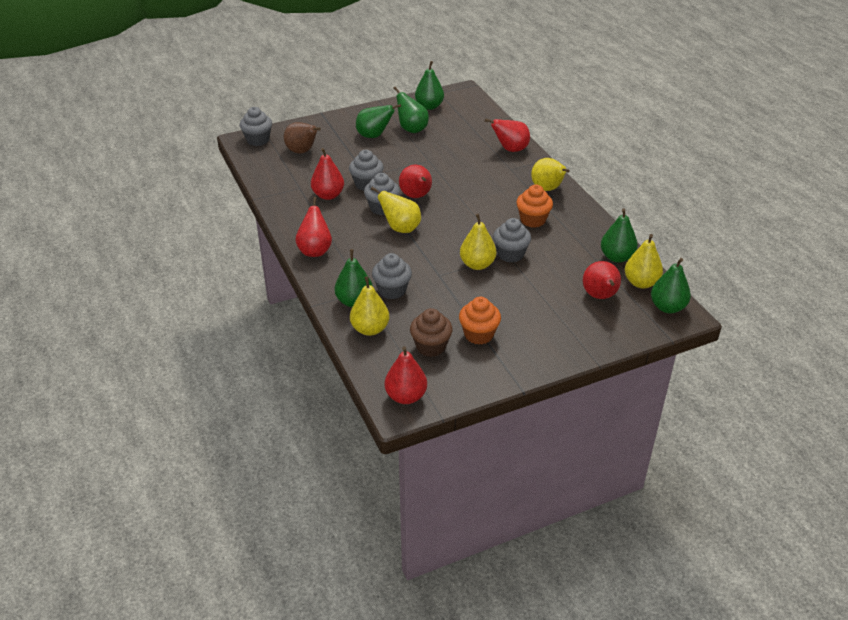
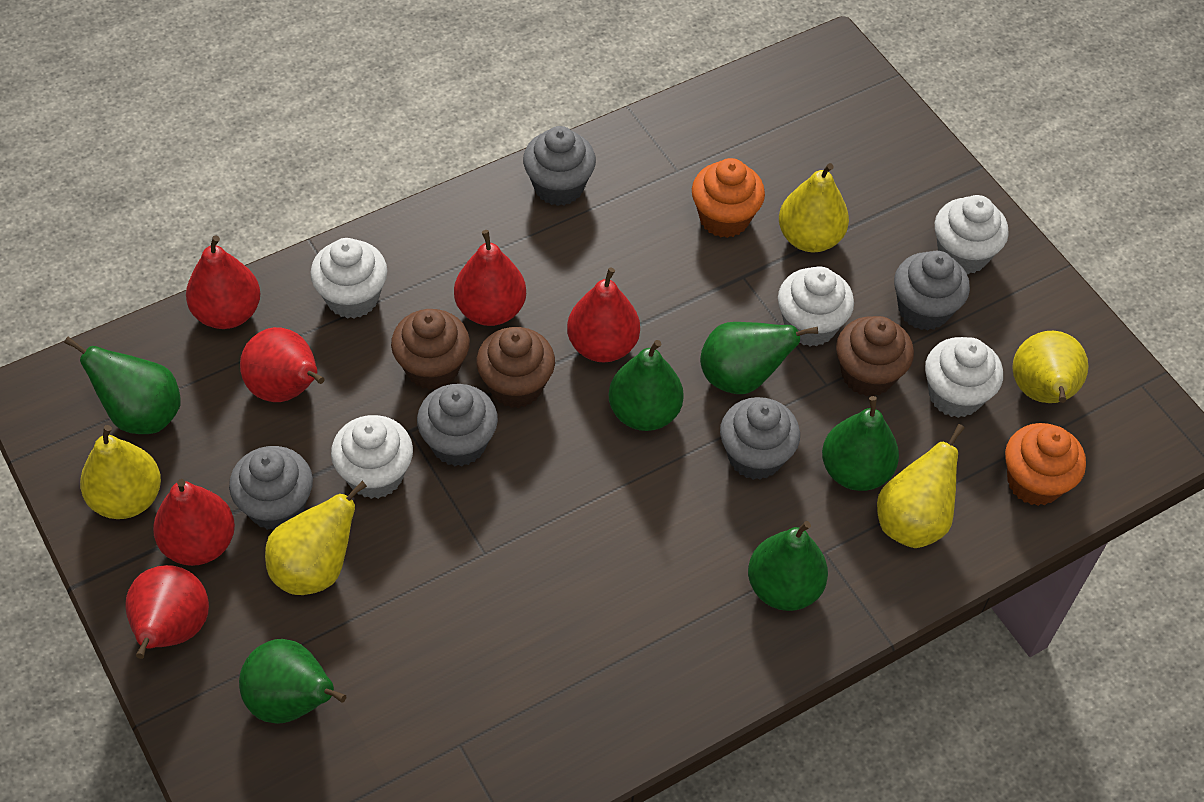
brown cupcake: 1 -> 3
brown pear: 1 -> 0
white cupcake: 0 -> 5

